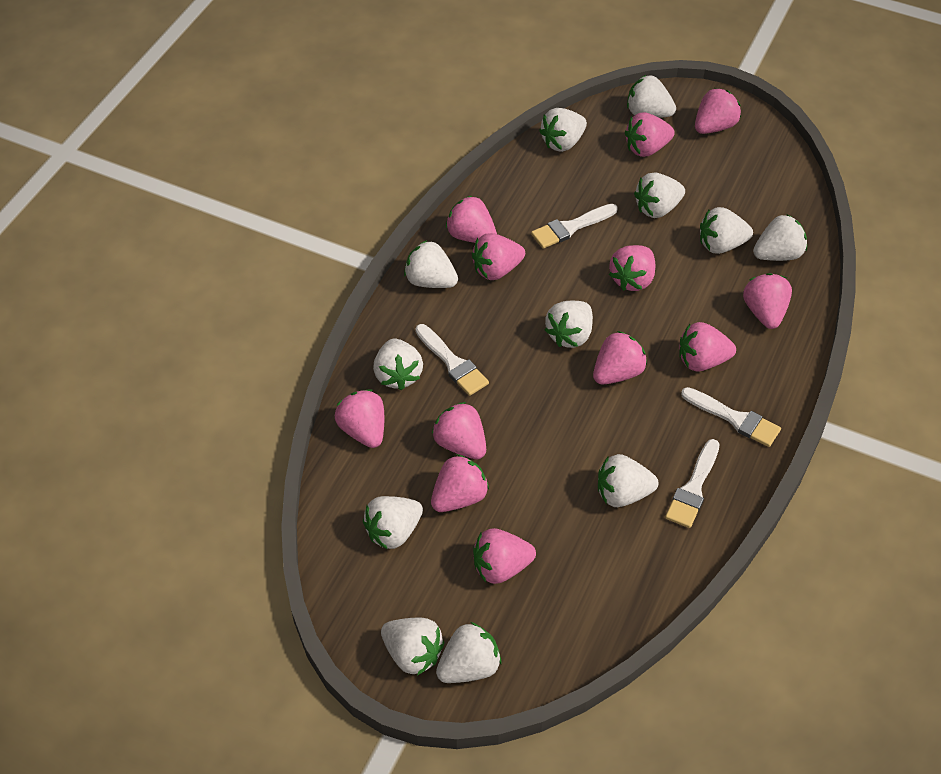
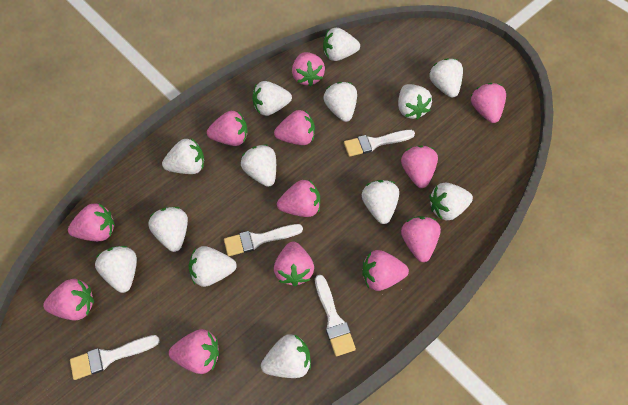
white strawberry: 12 -> 13

